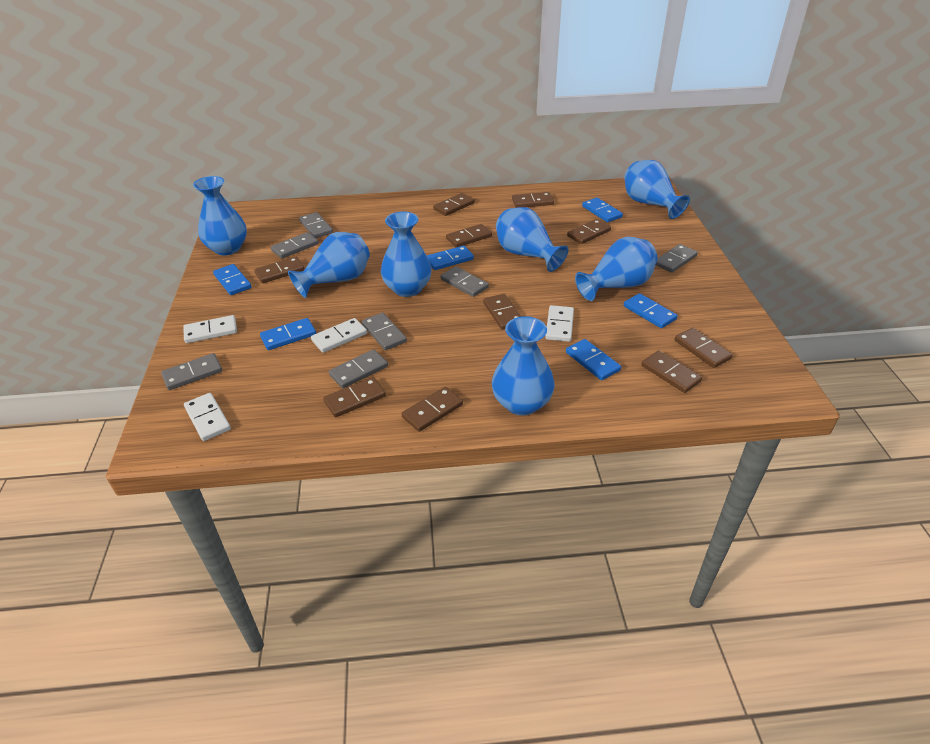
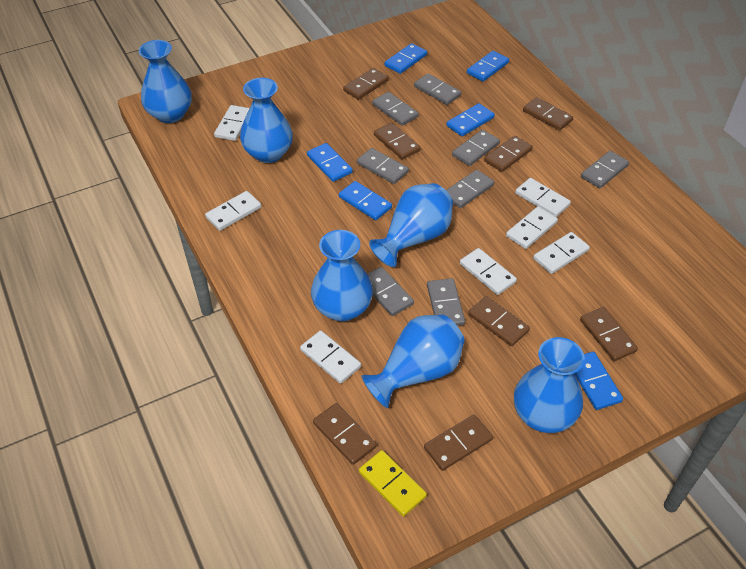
blue vase: 7 -> 6
brown domino: 10 -> 8
grey domino: 7 -> 8
white domino: 4 -> 7
yellow domino: 0 -> 1

